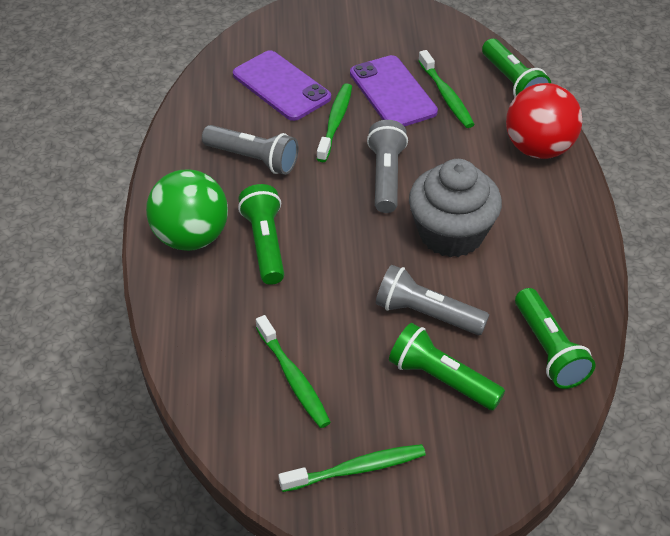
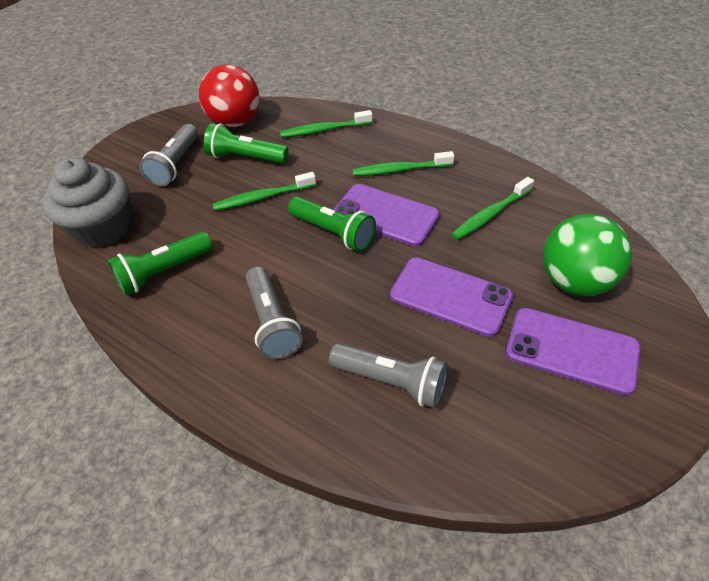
green flashlight: 4 -> 3
purple phone: 2 -> 3

